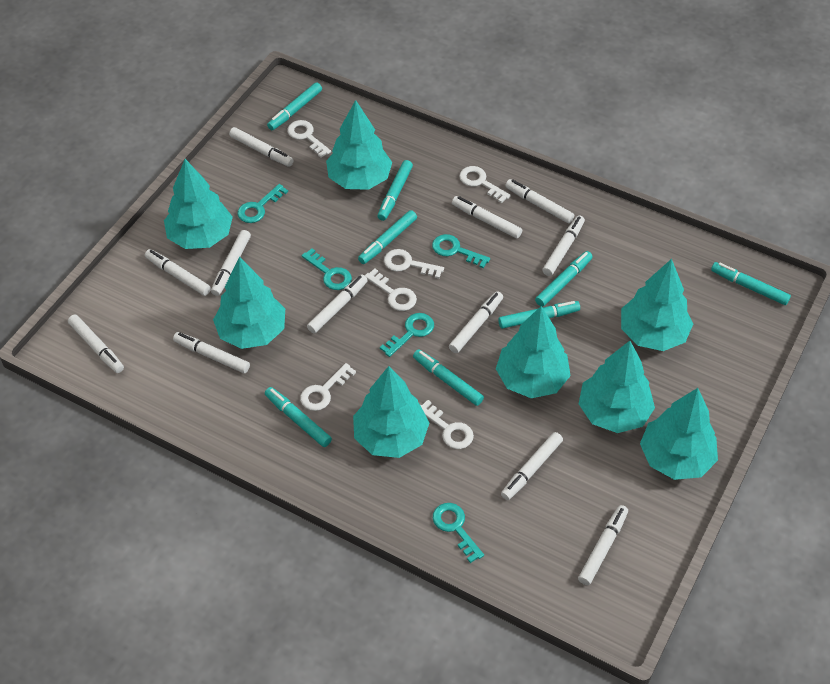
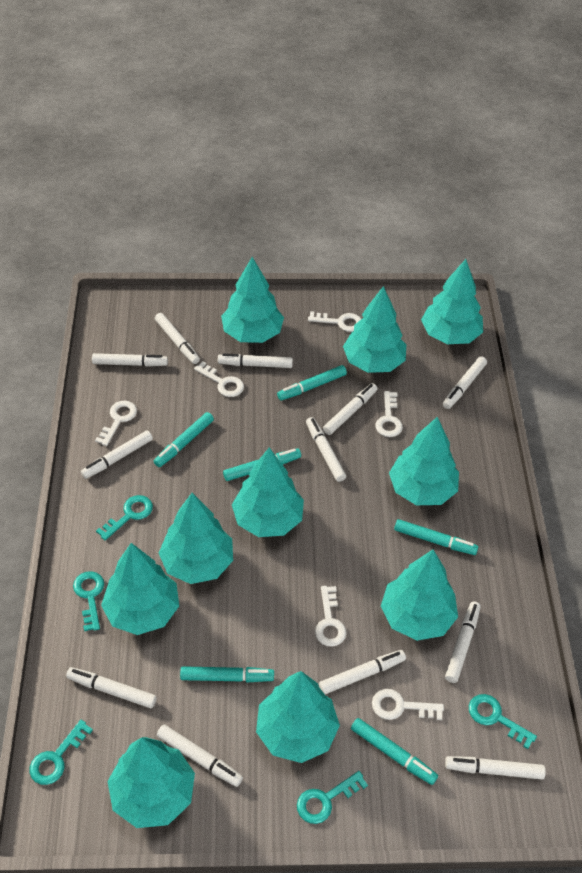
turquoise marker: 8 -> 6
turquoise tree: 8 -> 10

